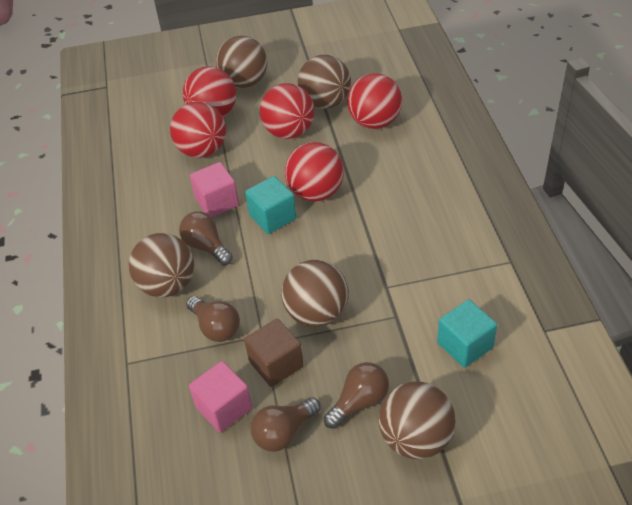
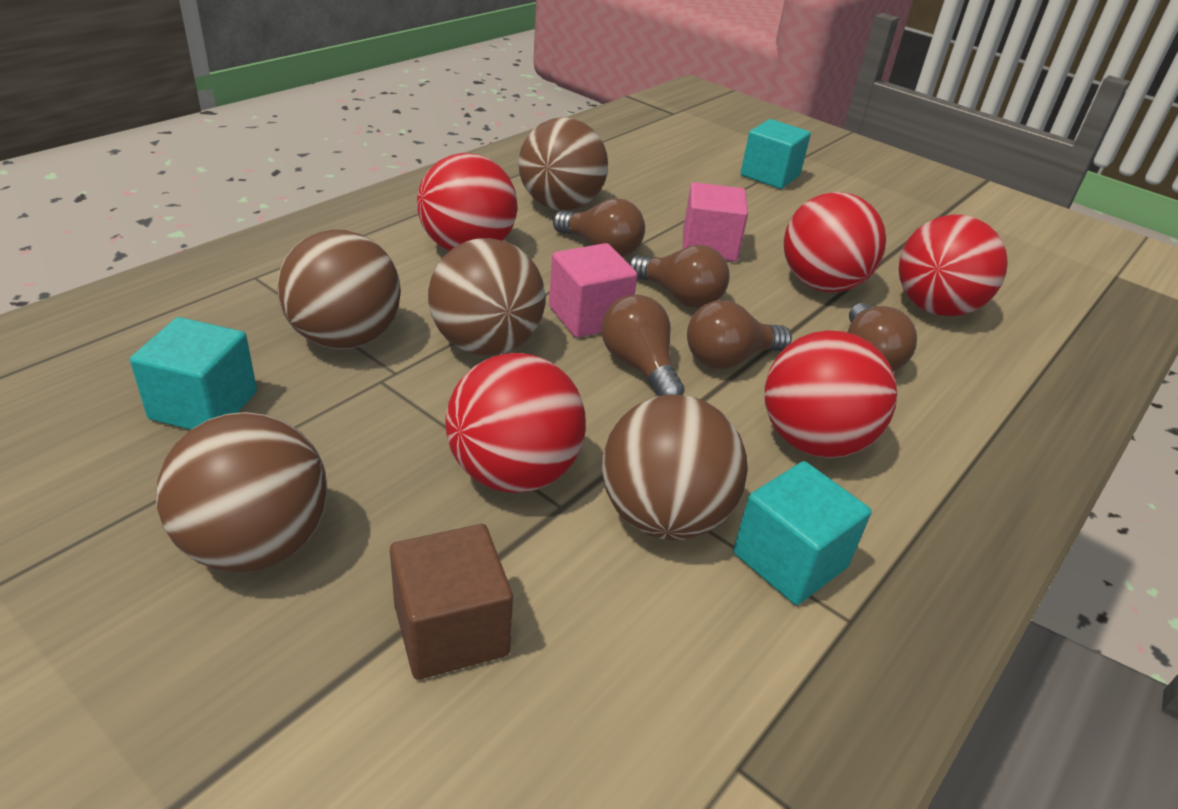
brown light bulb: 4 -> 5
turquoise cube: 2 -> 3

